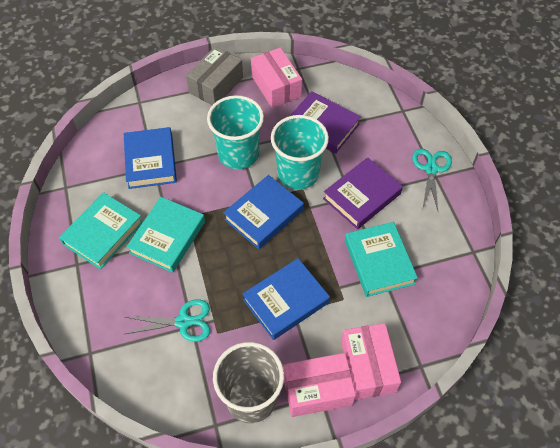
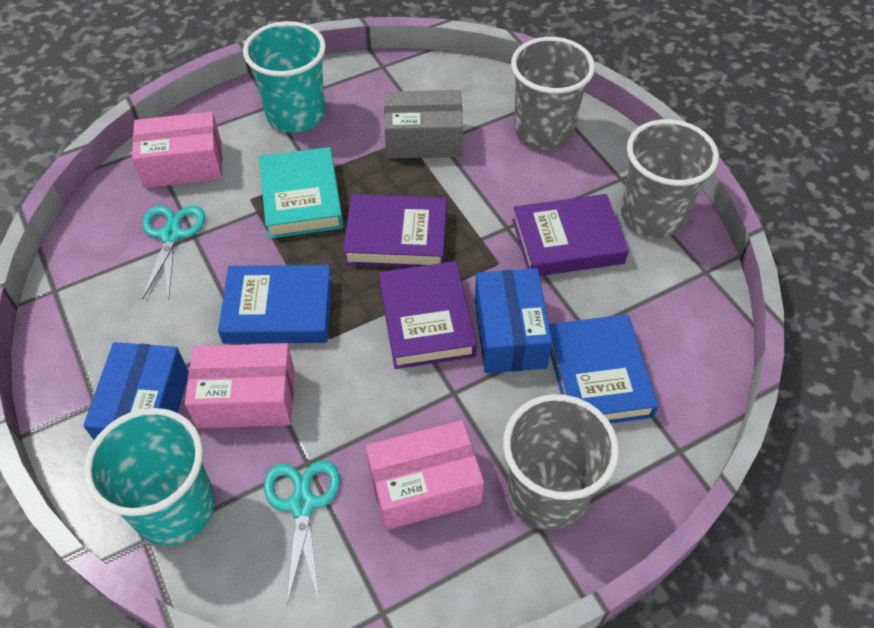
blue book: 3 -> 2
blue box: 0 -> 2
grey cup: 1 -> 3
purple book: 2 -> 3
turquoise book: 3 -> 1

